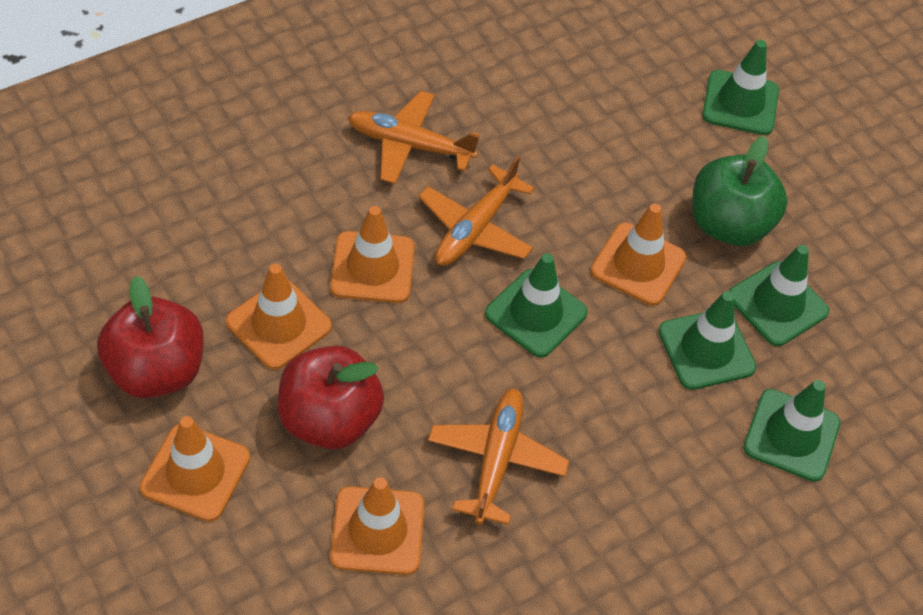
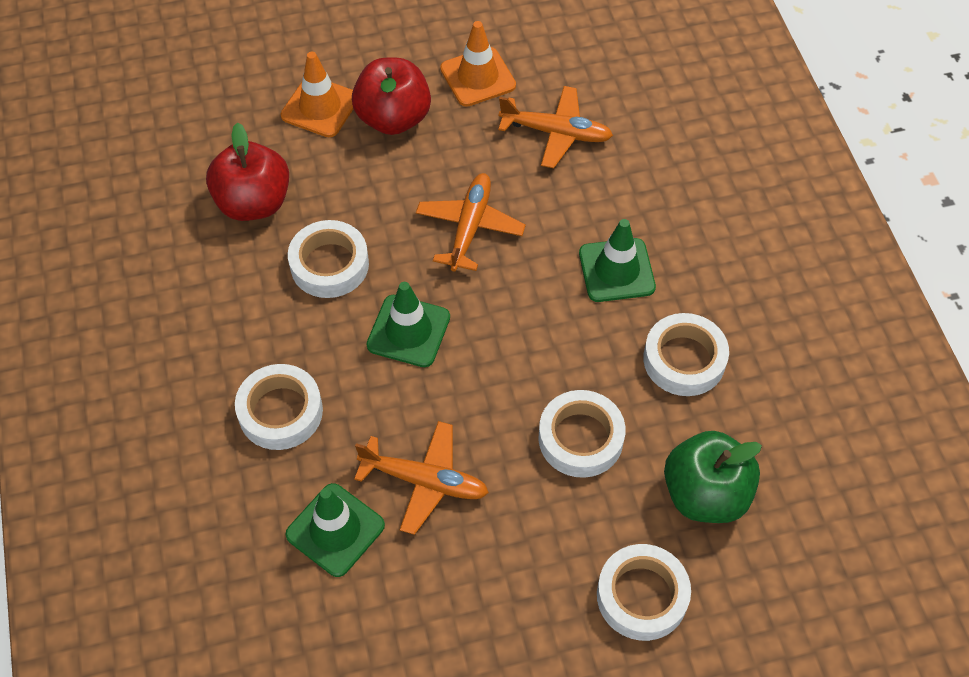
green traffic cone: 5 -> 3
orange traffic cone: 5 -> 2
white tape: 0 -> 5

